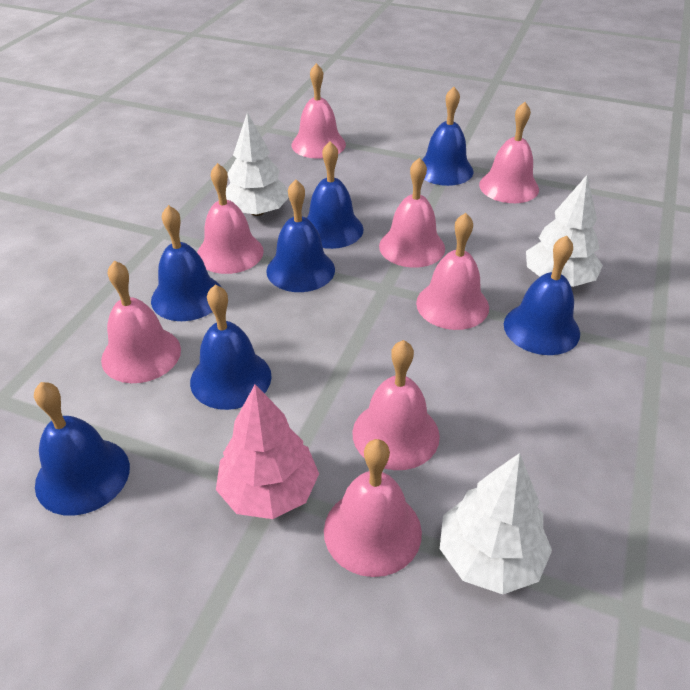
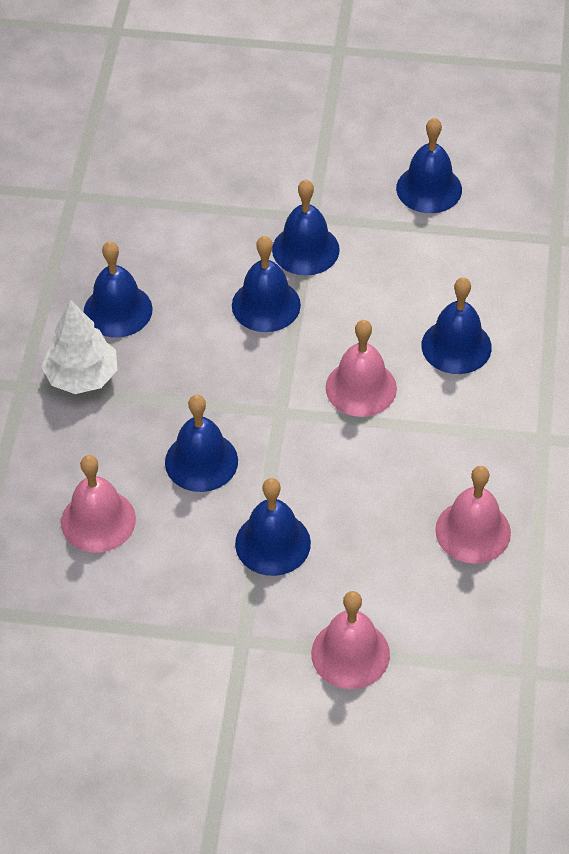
pink bell: 8 -> 4
pink tree: 1 -> 0
white tree: 3 -> 1

